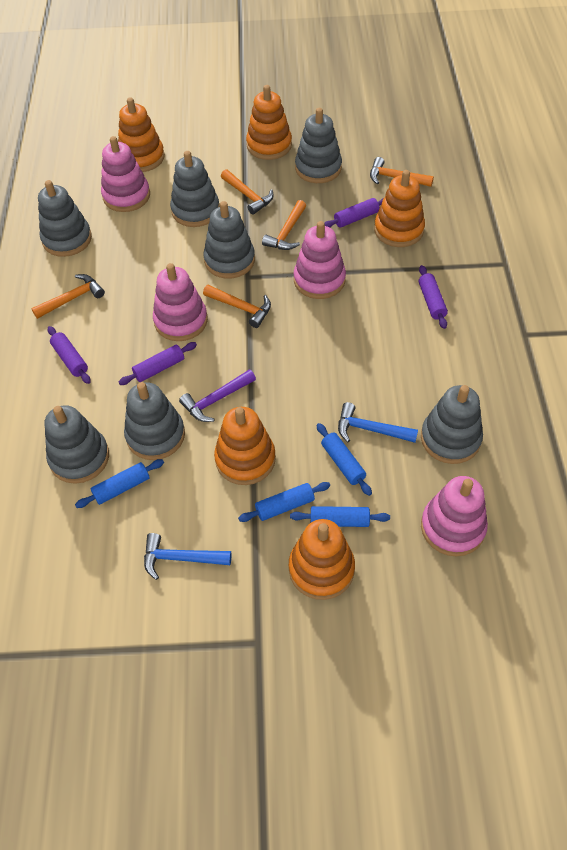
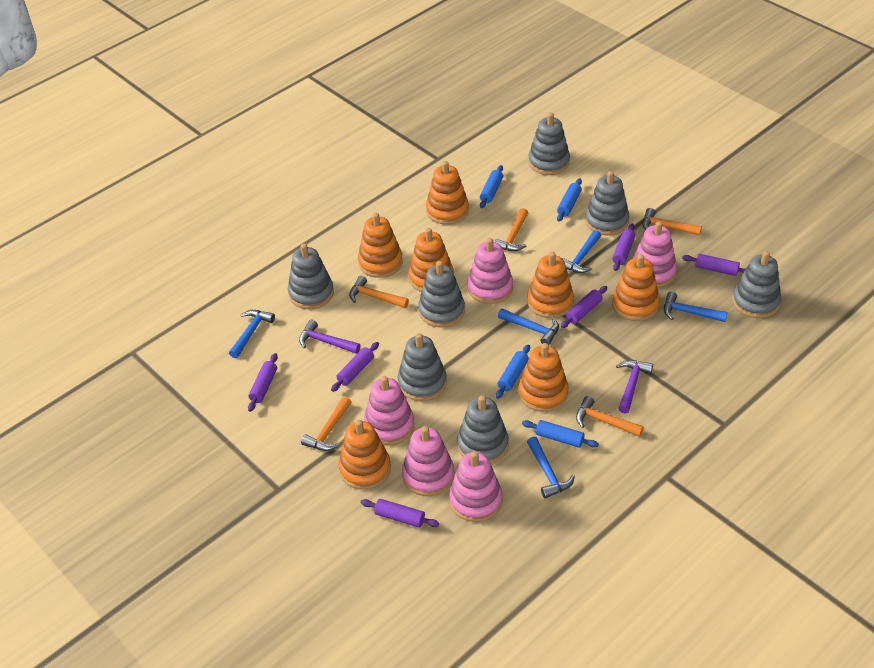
blue hammer: 2 -> 5
orange stacking toy: 5 -> 7
pink stacking toy: 4 -> 5
purple hammer: 1 -> 2
purple rolling pin: 4 -> 6

